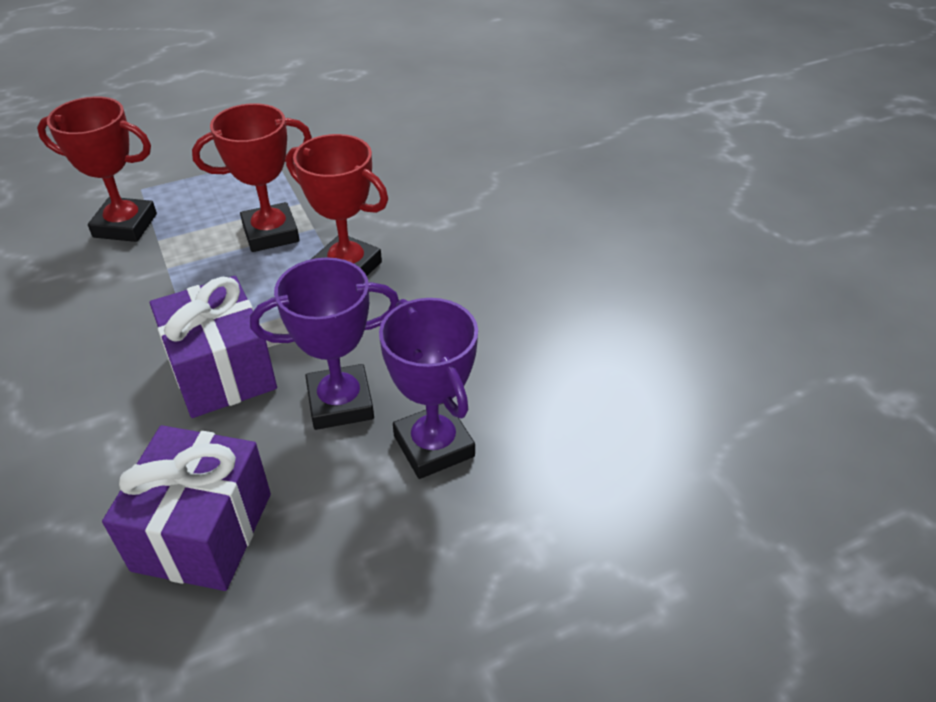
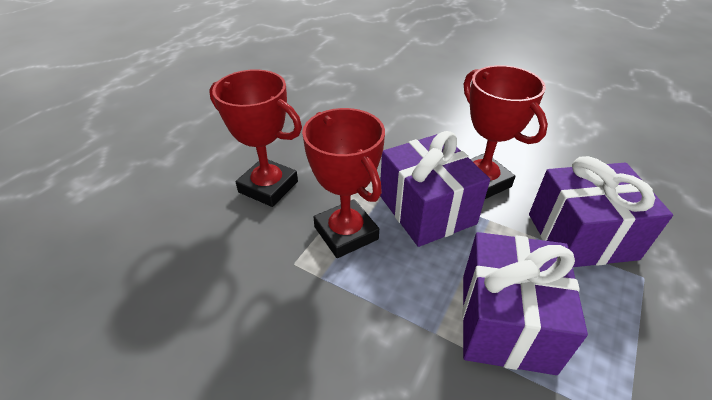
purple gift: 2 -> 3
purple trophy: 2 -> 0

